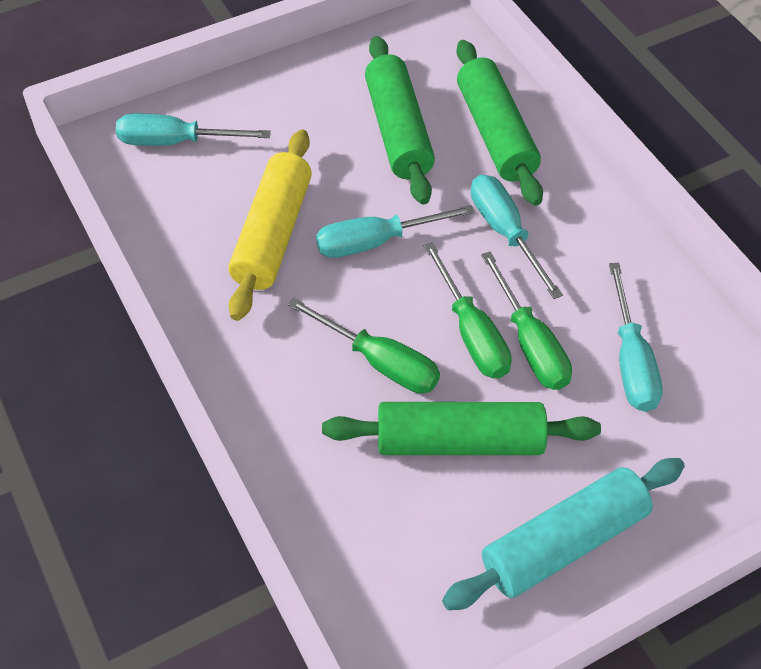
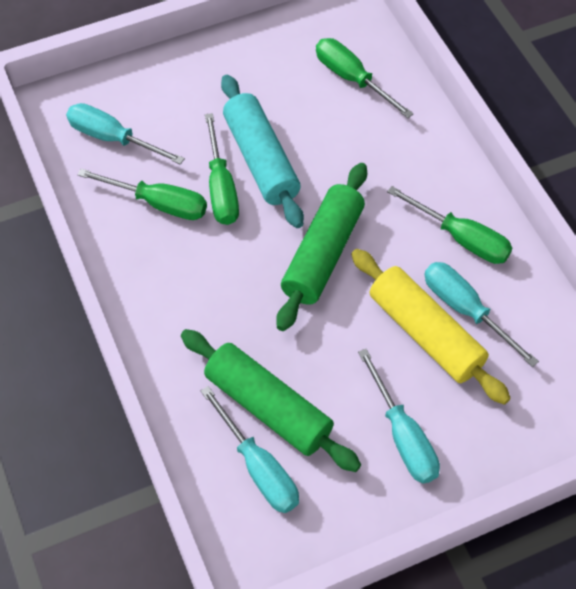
green rolling pin: 3 -> 2
green screwdriver: 3 -> 4

